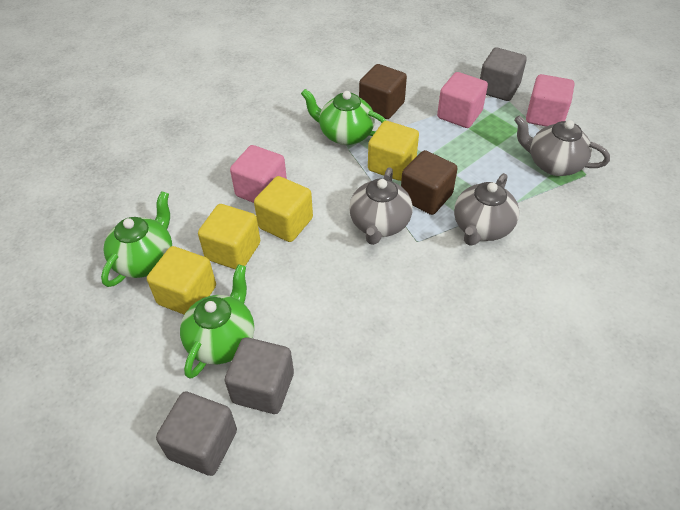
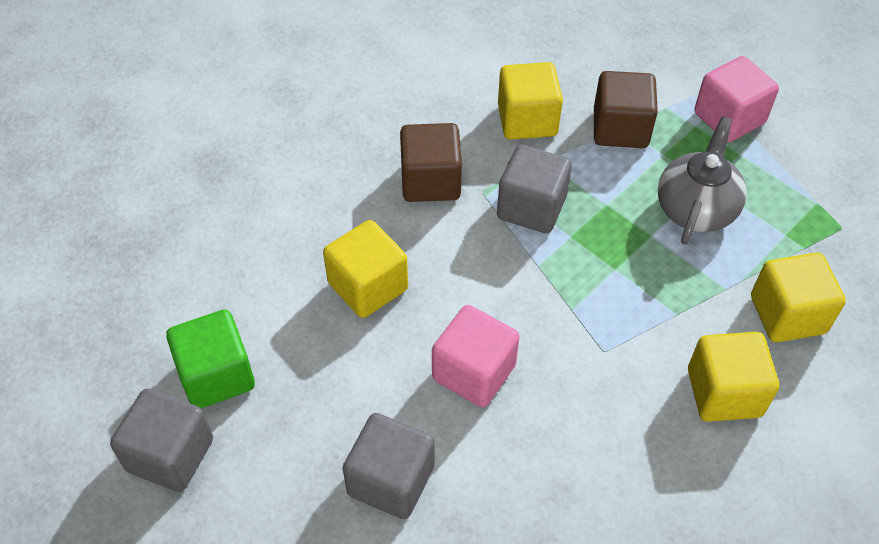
green cube: 0 -> 1
green teapot: 3 -> 0
grey teapot: 3 -> 1
pink cube: 3 -> 2

